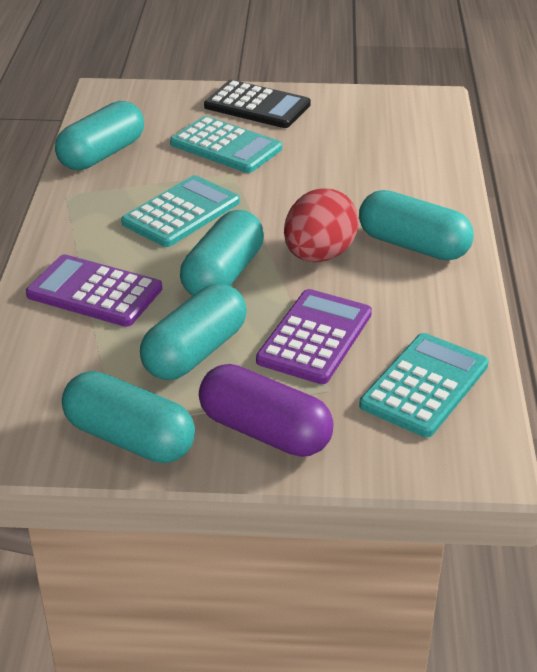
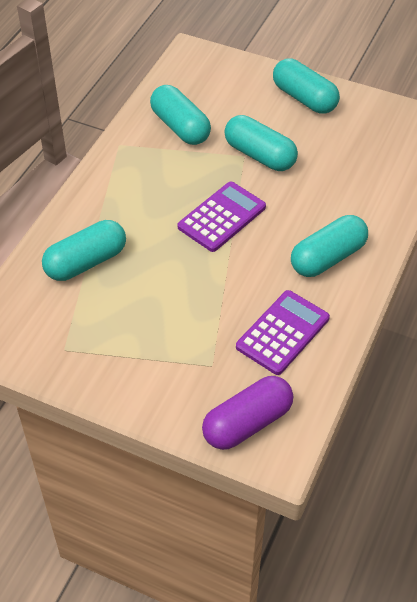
black calculator: 1 -> 0
red egg: 1 -> 0
turquoise calculator: 3 -> 0

